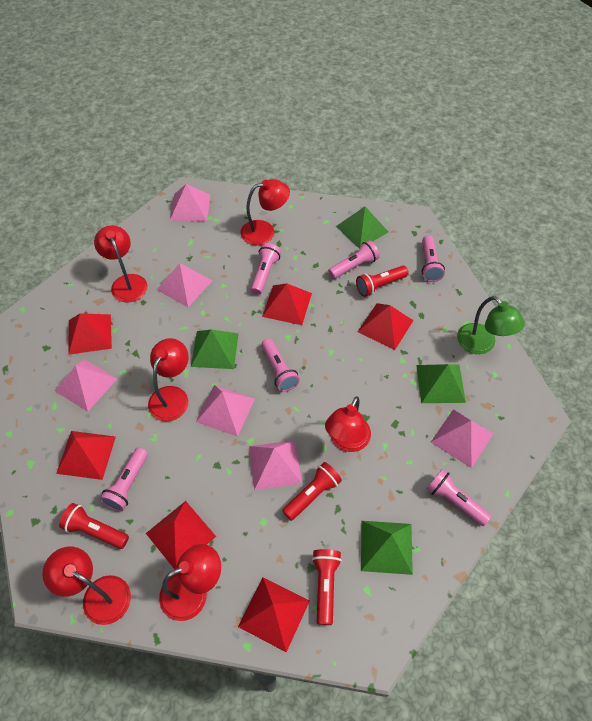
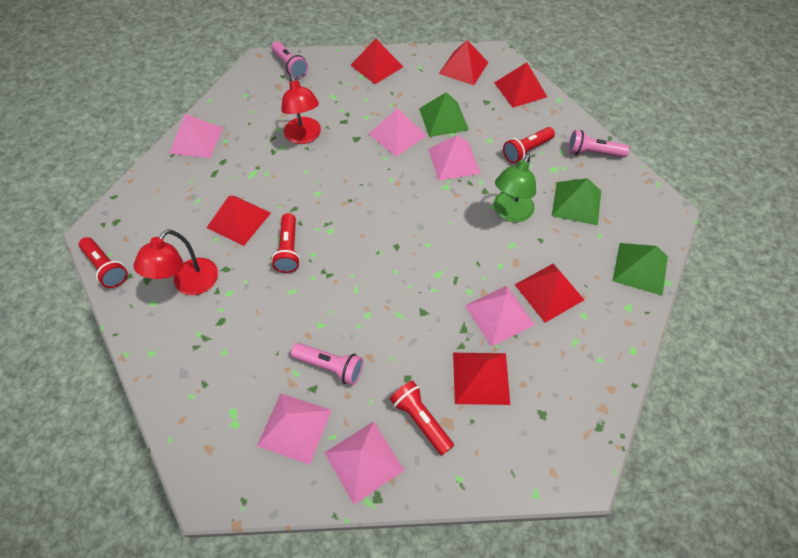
green pyramid: 4 -> 3
pink flashlight: 6 -> 3
red lamp: 6 -> 2

